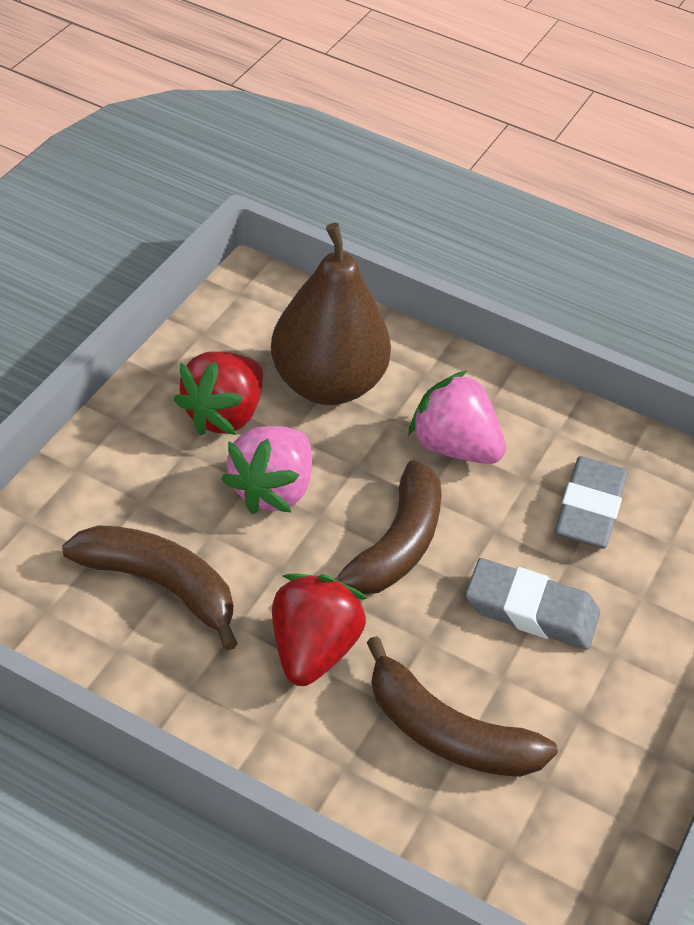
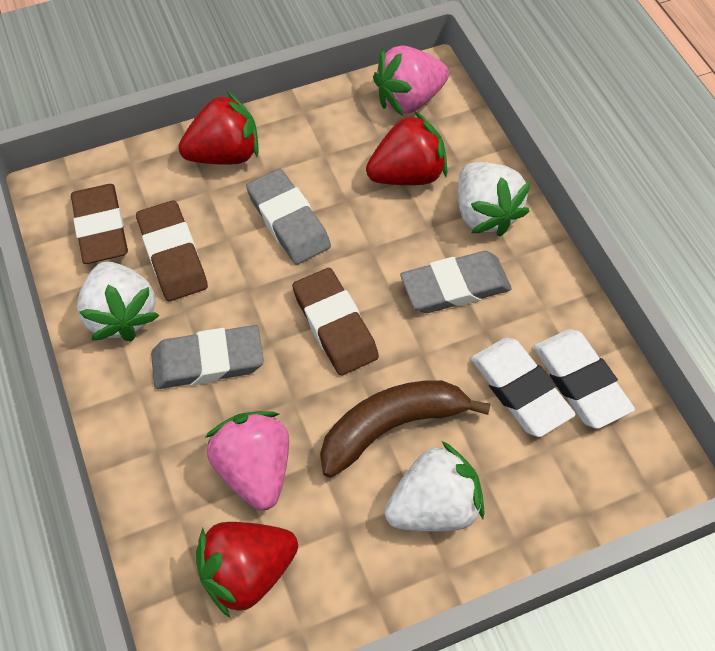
brown banana: 3 -> 1
brown eraser: 0 -> 3
brown pear: 1 -> 0
grey eraser: 2 -> 3
red strawberry: 2 -> 3
white eraser: 0 -> 2
white strawberry: 0 -> 3

